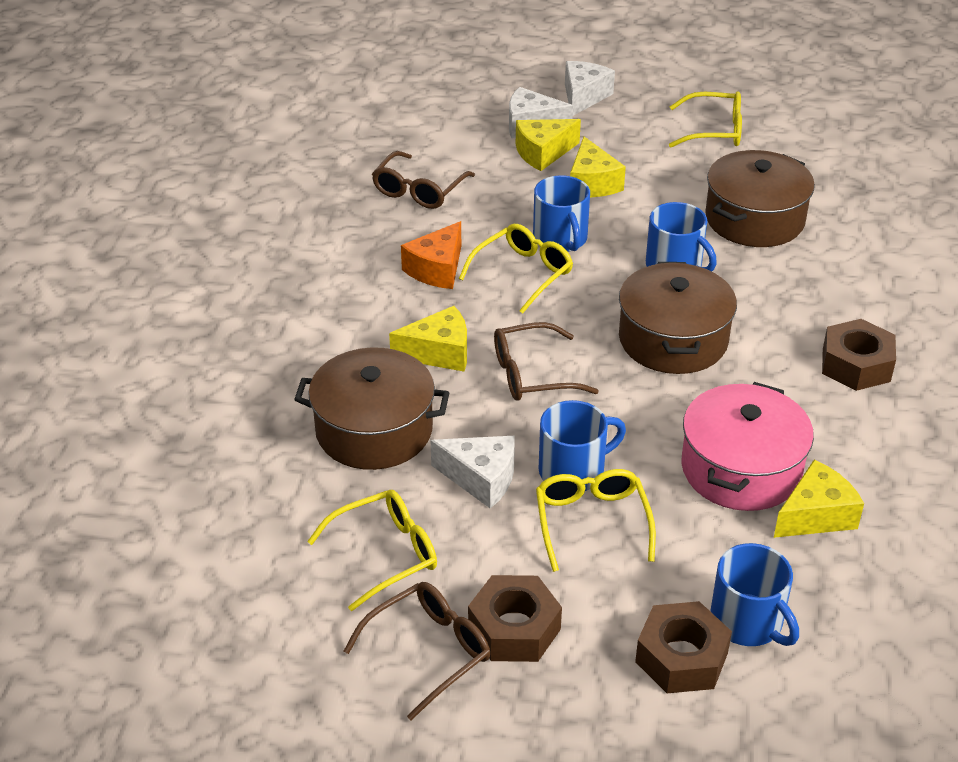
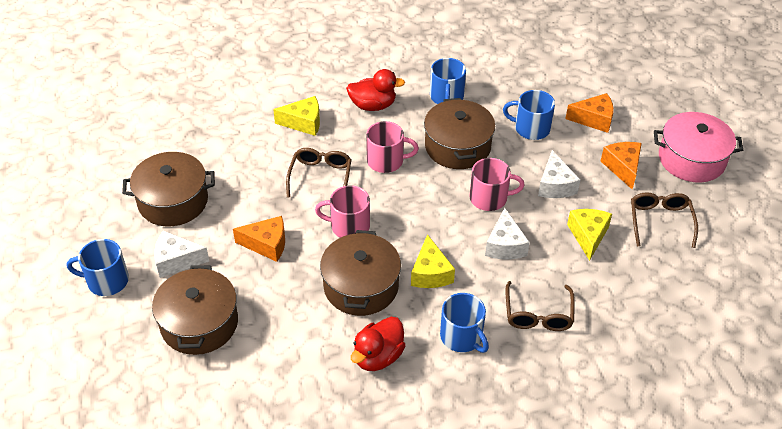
brown nut: 3 -> 0
brown pot: 3 -> 4
orange cheese: 1 -> 3
pink mug: 0 -> 3
red duck: 0 -> 2
yellow cheese: 4 -> 3
yellow glasses: 4 -> 0

